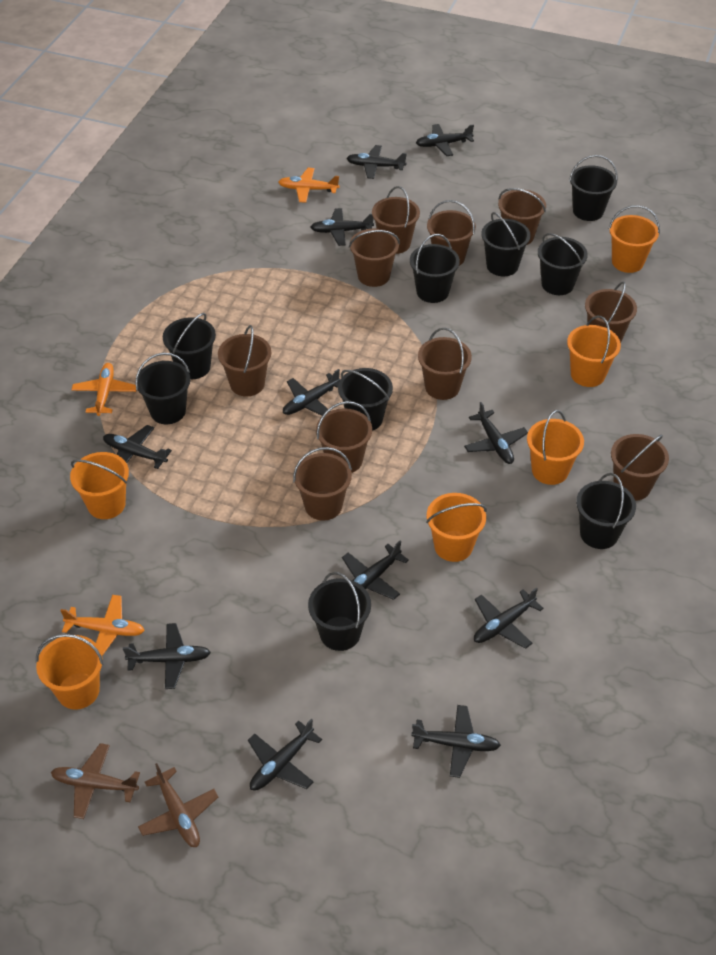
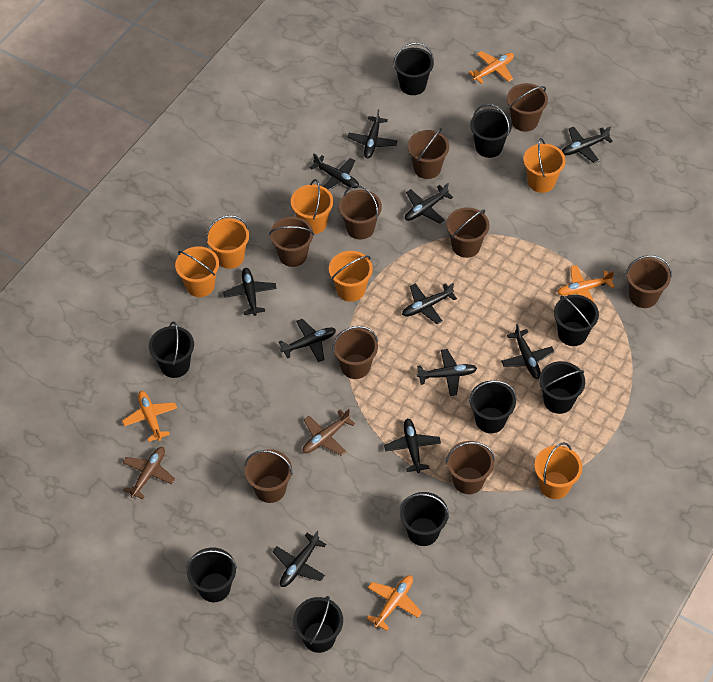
brown bucket: 10 -> 9
orange plane: 3 -> 4

